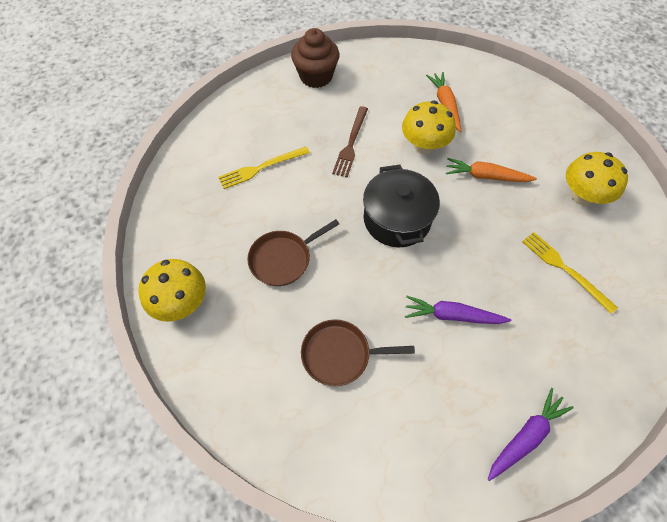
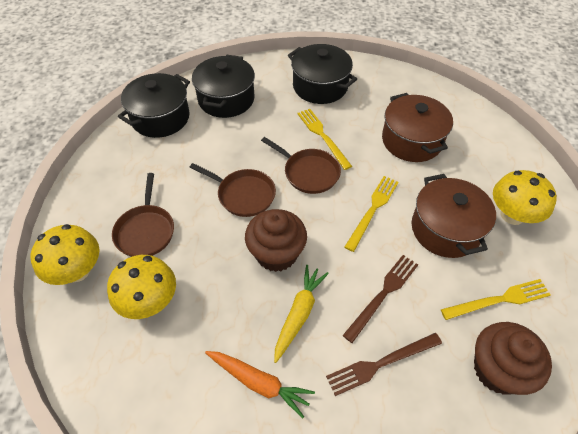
black pot: 1 -> 3
brown cupcake: 1 -> 2
brown fork: 1 -> 2
brown pan: 2 -> 3
brown pot: 0 -> 2
orange carrot: 2 -> 1
purple carrot: 2 -> 0
yellow carrot: 0 -> 1
yellow fork: 2 -> 3

